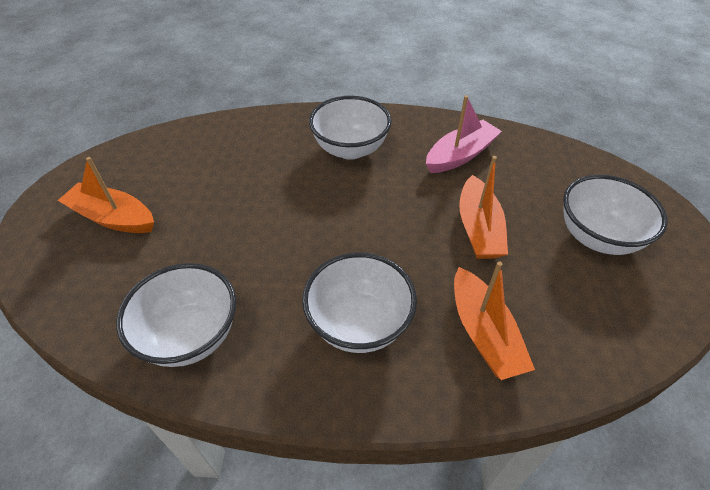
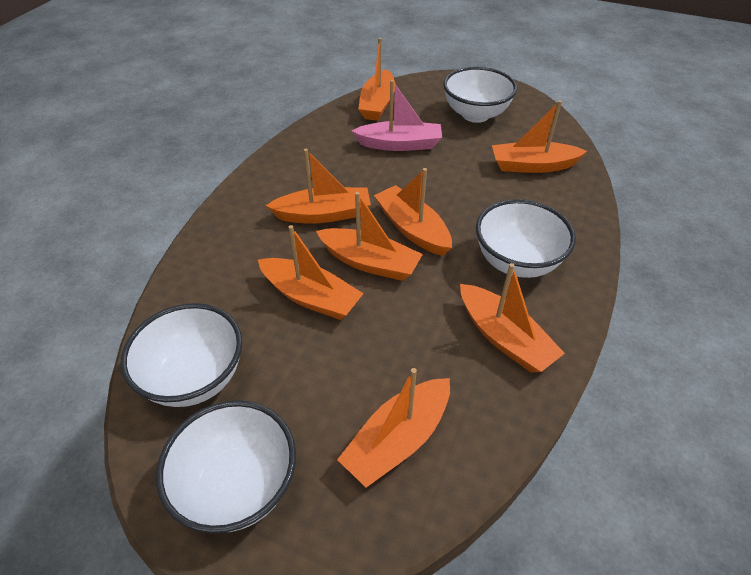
orange boat: 3 -> 8

